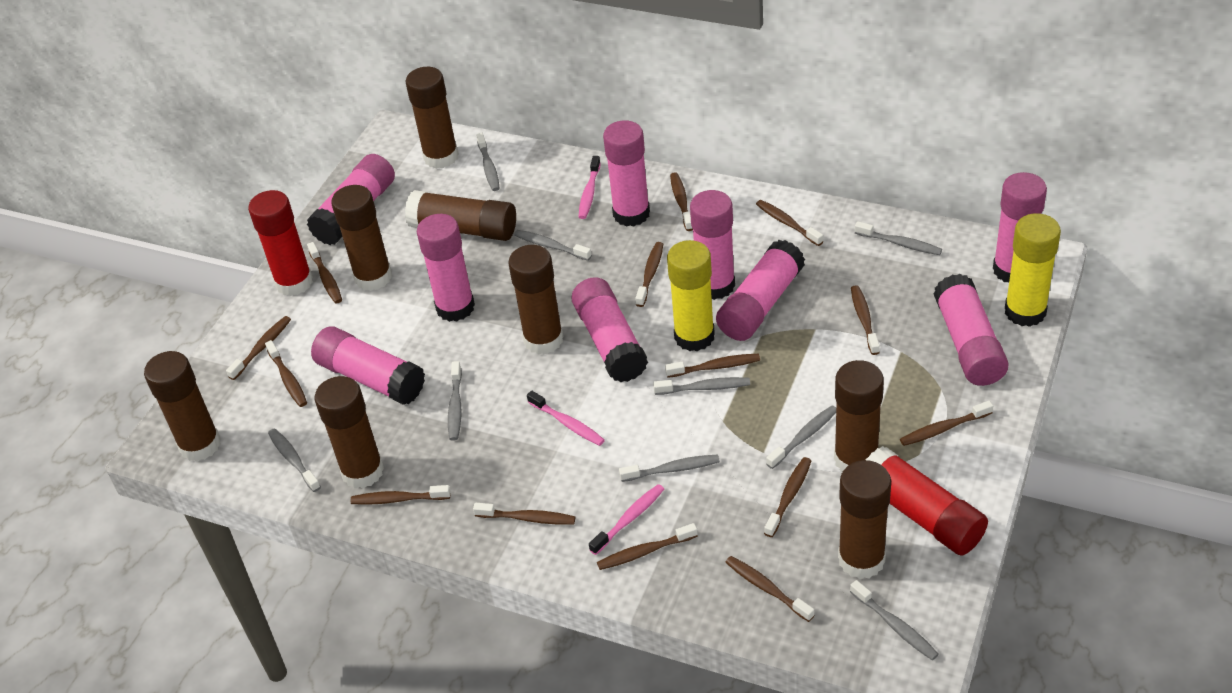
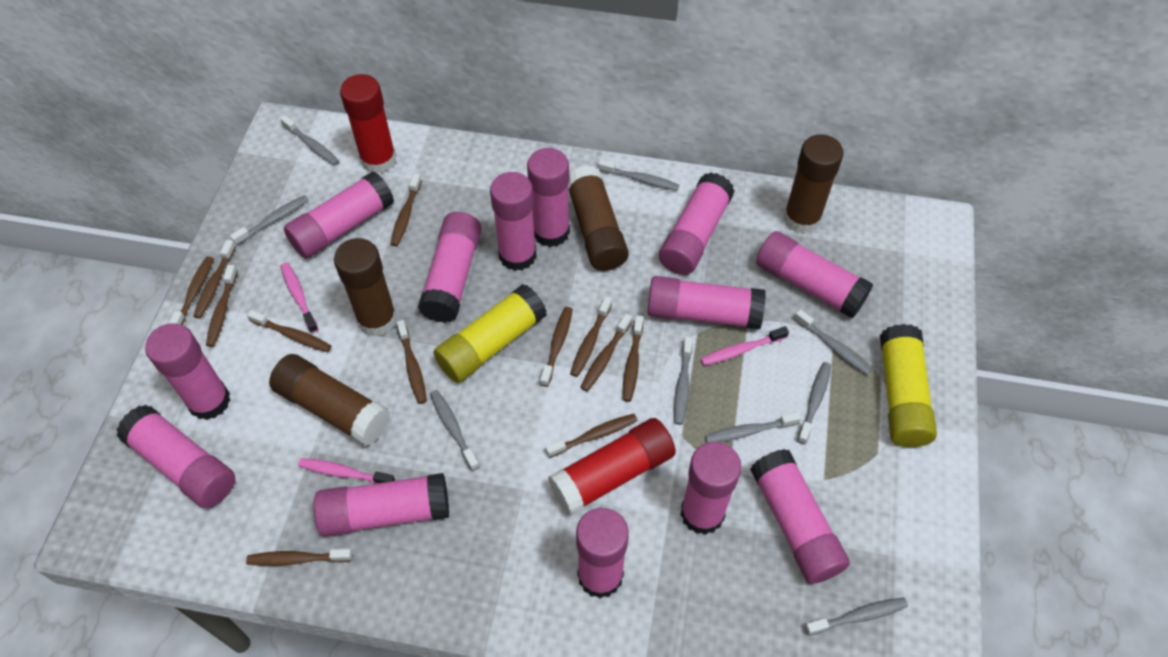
brown glue stick: 8 -> 4
brown toothbrush: 14 -> 12
pink glue stick: 9 -> 13

